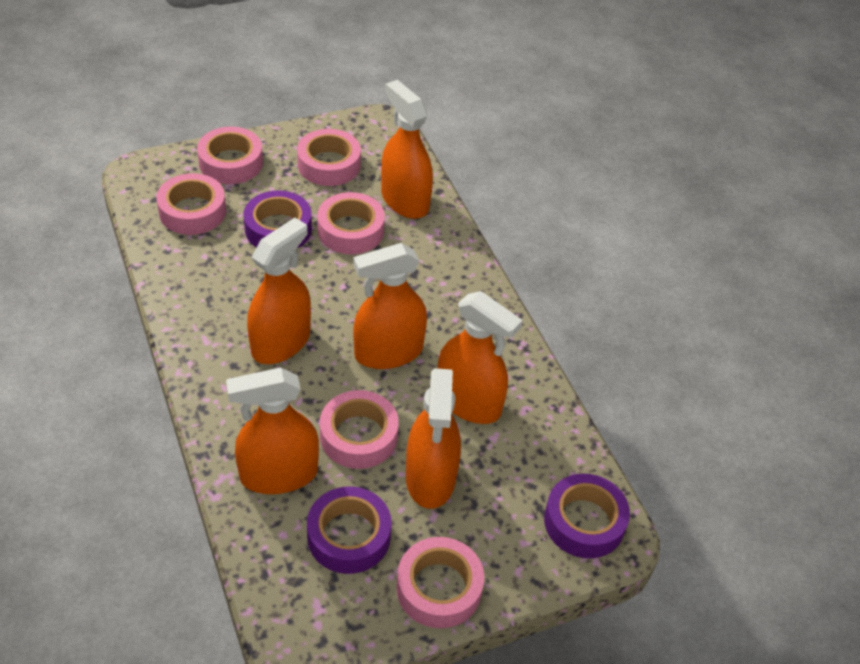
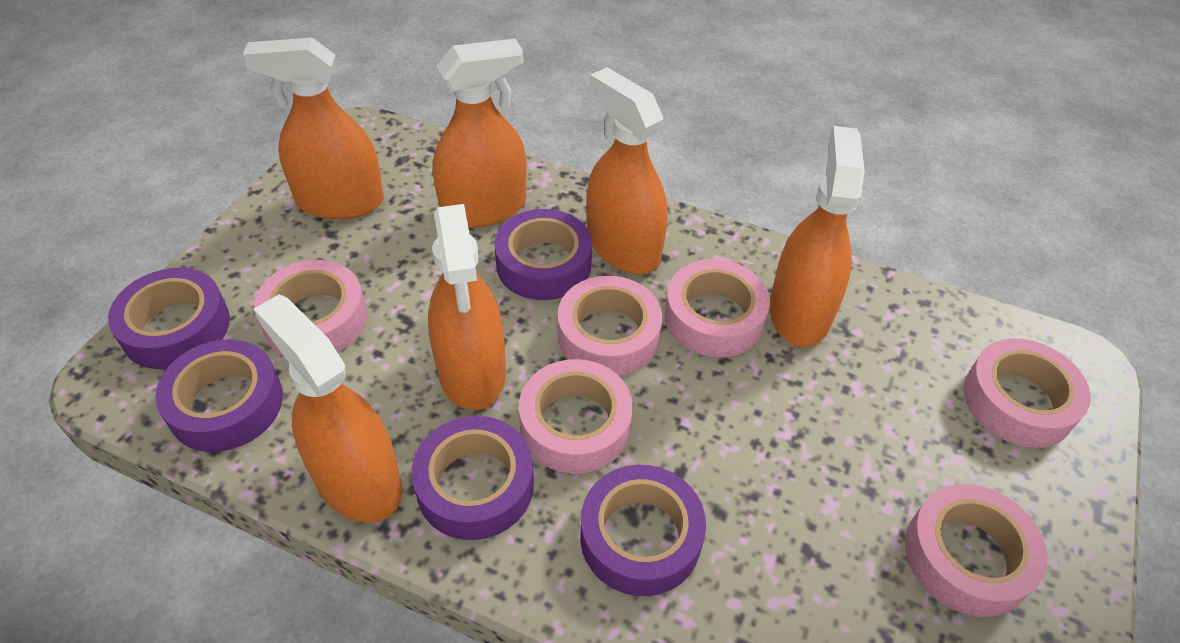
purple tape: 3 -> 5

